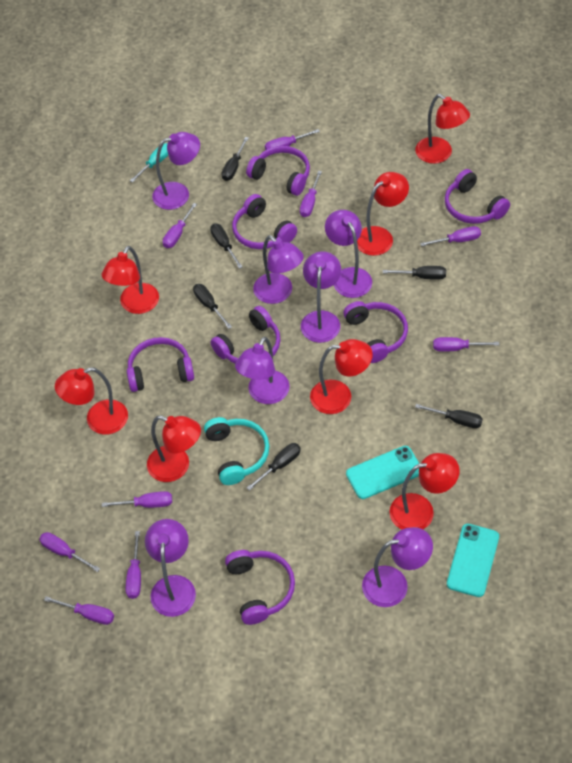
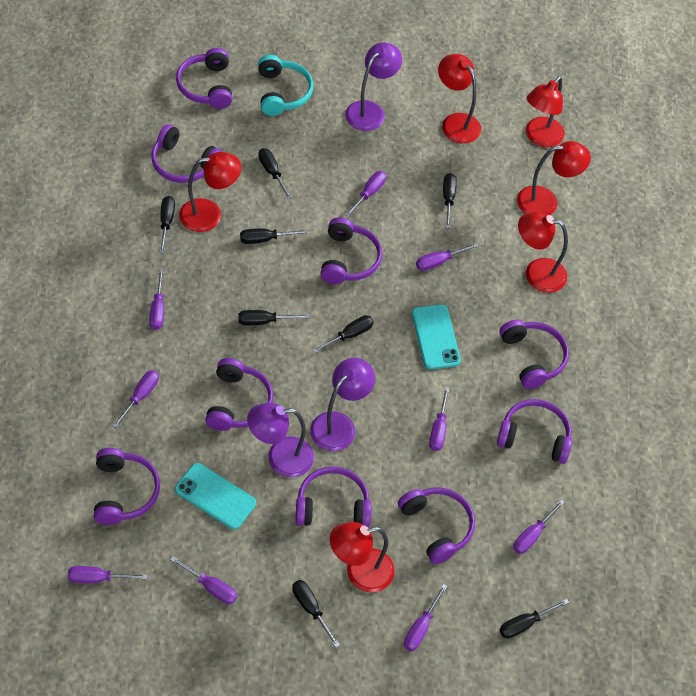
black screwdriver: 6 -> 8
purple headphones: 7 -> 9
purple lamp: 7 -> 3
red lamp: 7 -> 6
turquoise screwdriver: 1 -> 0

